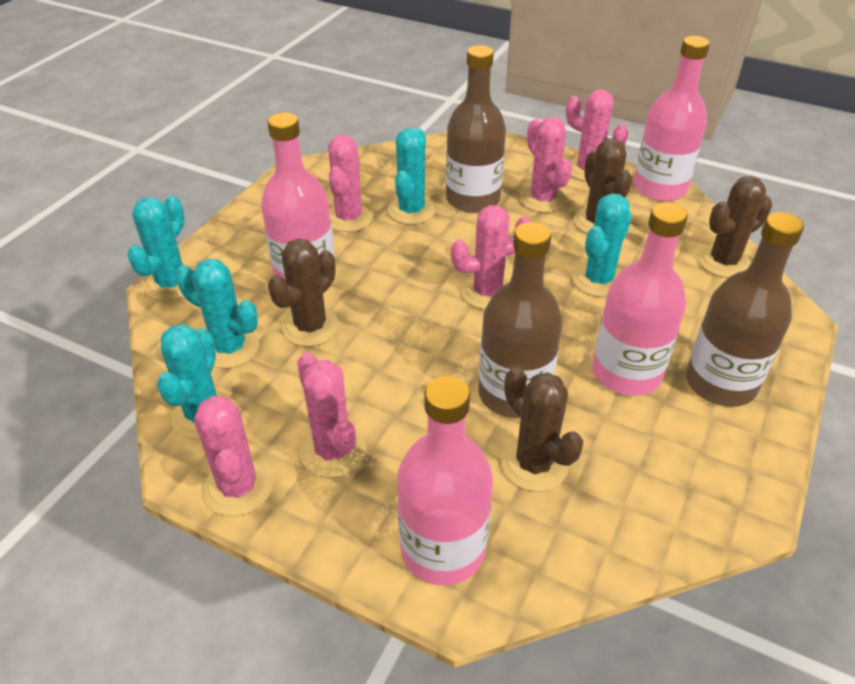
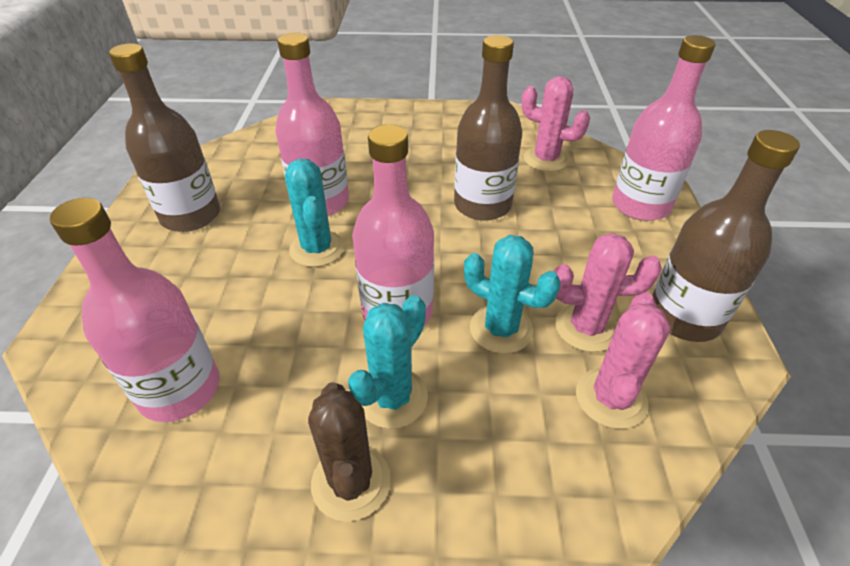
brown cactus: 4 -> 1
pink cactus: 6 -> 3
turquoise cactus: 5 -> 3

